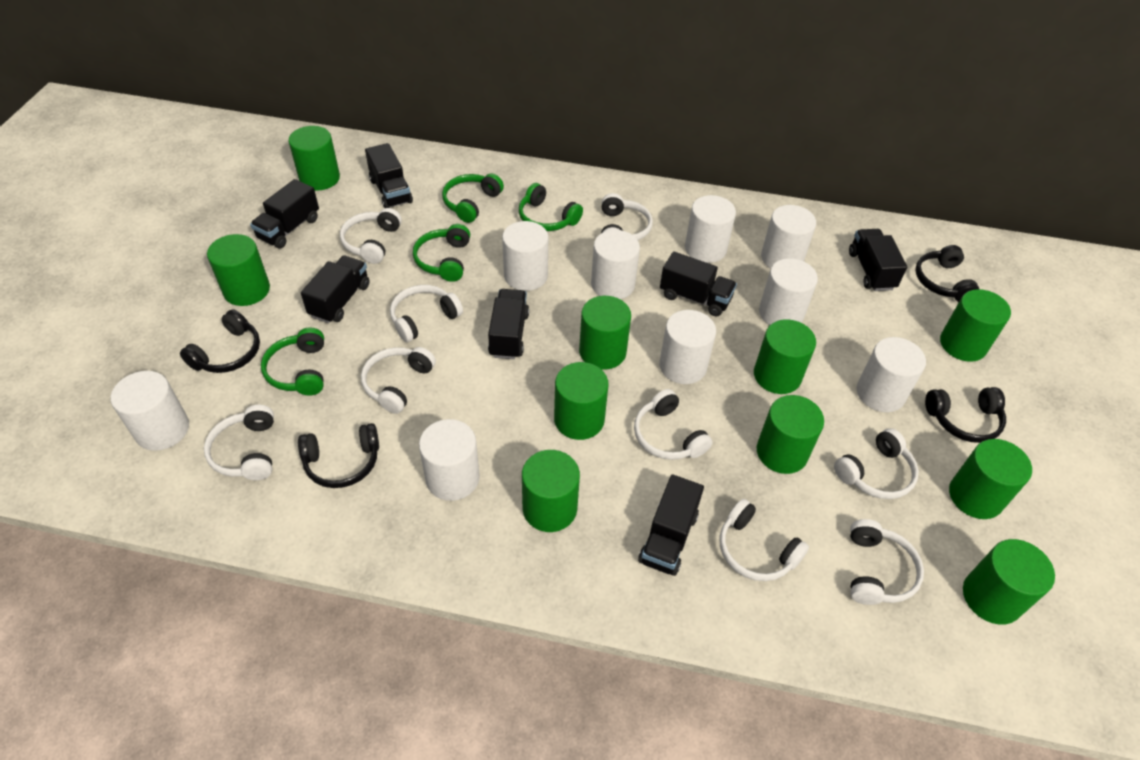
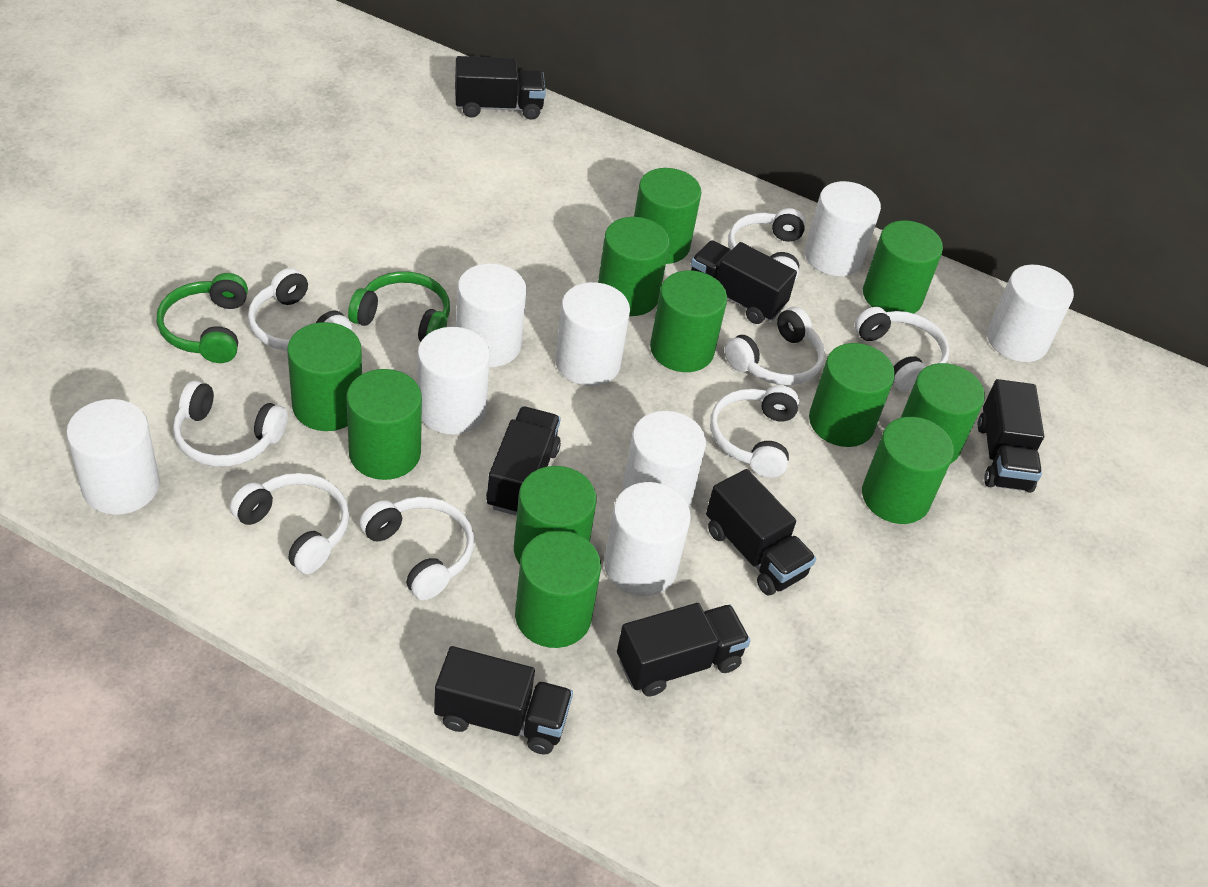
black headphones: 4 -> 0
green cylinder: 10 -> 11
green headphones: 4 -> 2
white cylinder: 9 -> 8
white headphones: 9 -> 8

